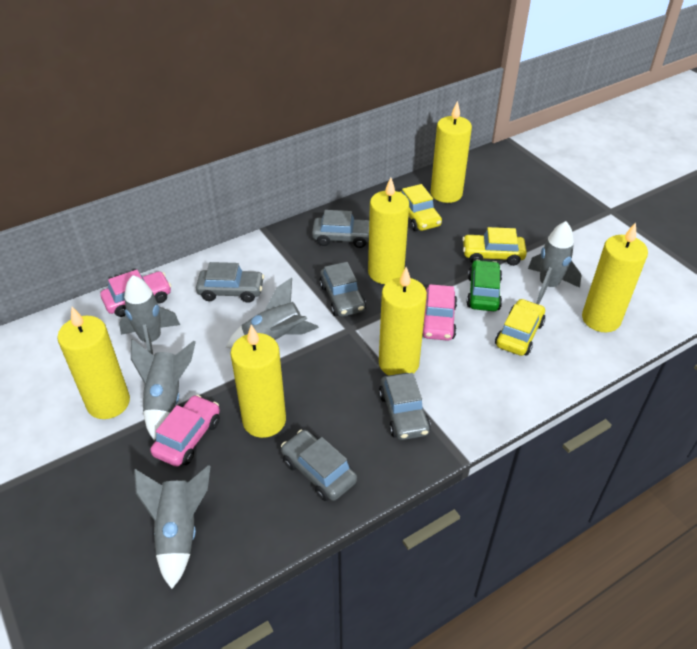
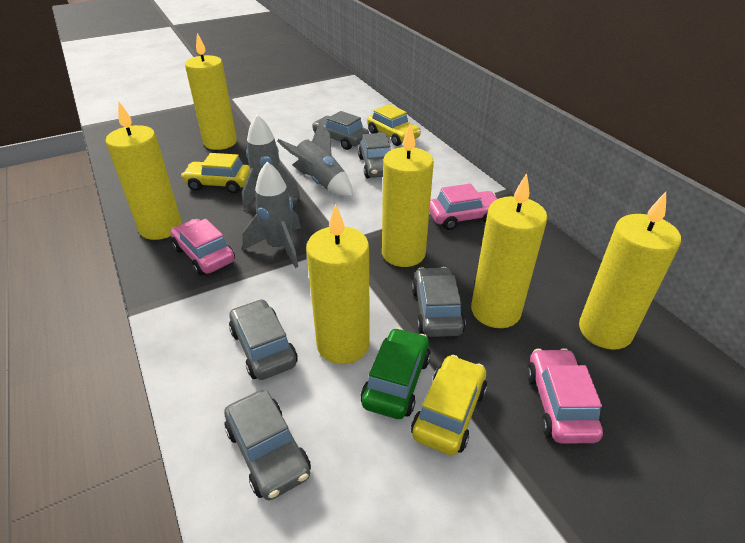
grey rocket: 5 -> 3

